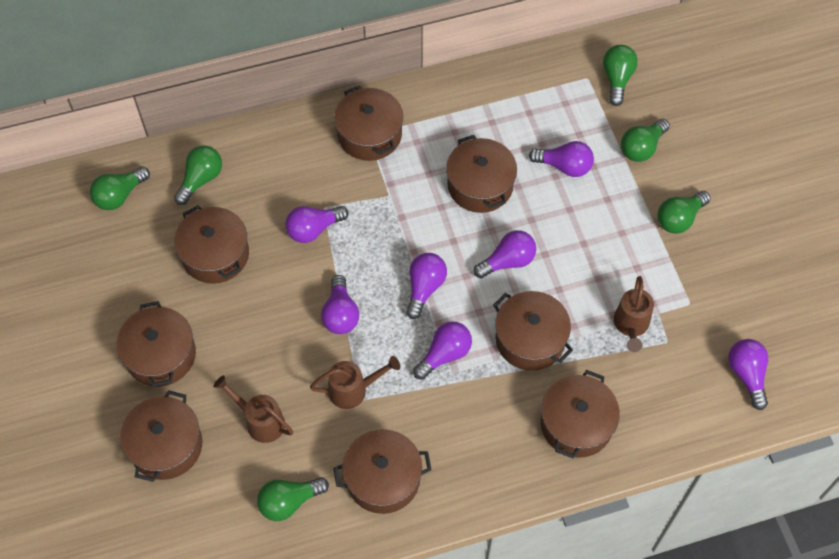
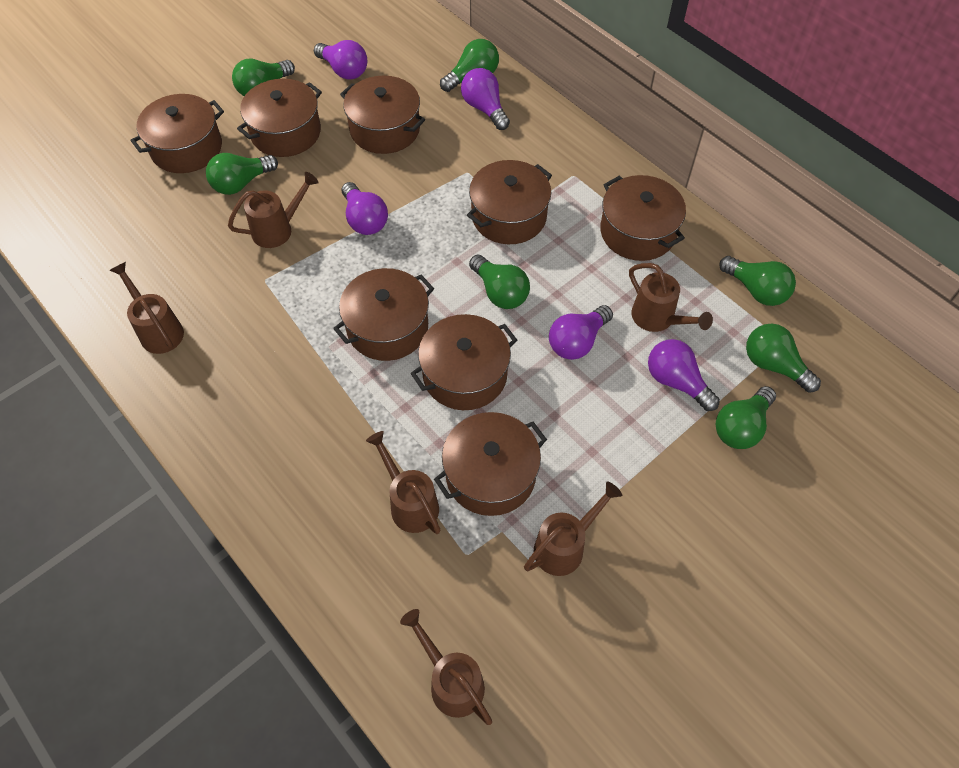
brown watering can: 3 -> 6
green light bulb: 6 -> 7
purple light bulb: 7 -> 5

